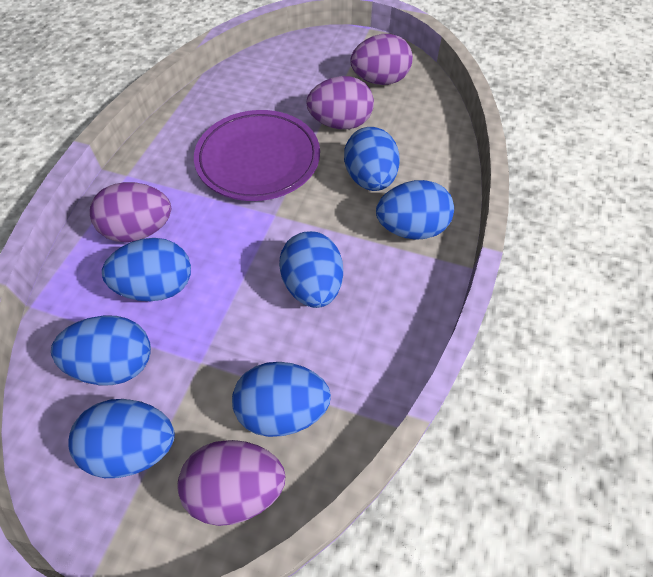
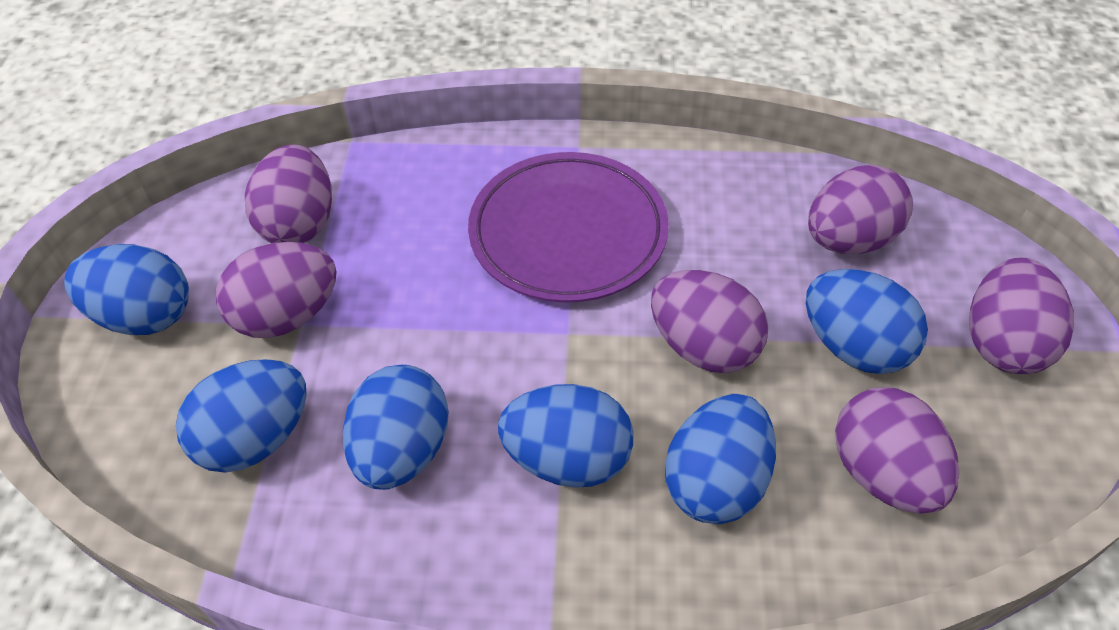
blue egg: 7 -> 6
purple egg: 4 -> 6

